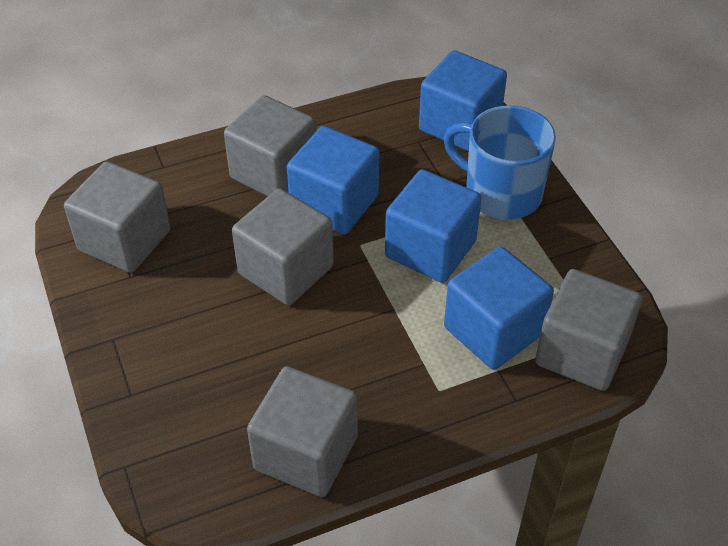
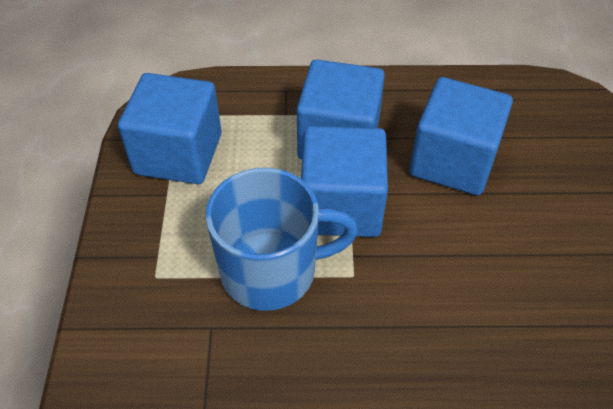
grey cube: 5 -> 0

